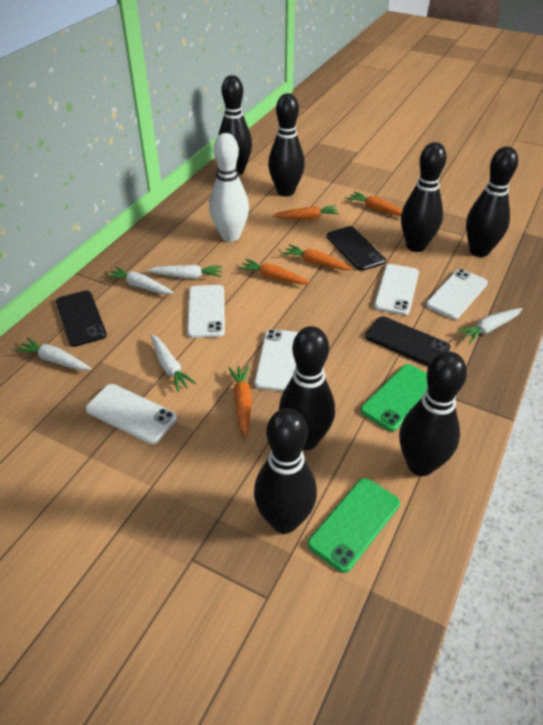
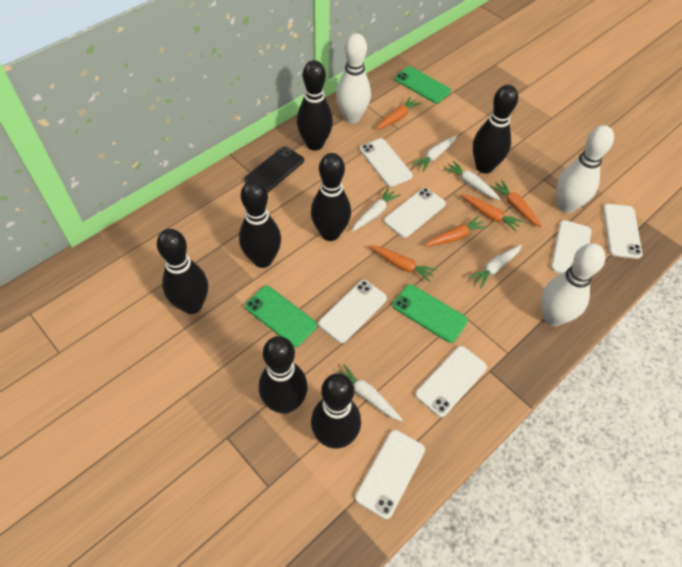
black phone: 3 -> 1
green phone: 2 -> 3
white bowling pin: 1 -> 3
white phone: 5 -> 7

